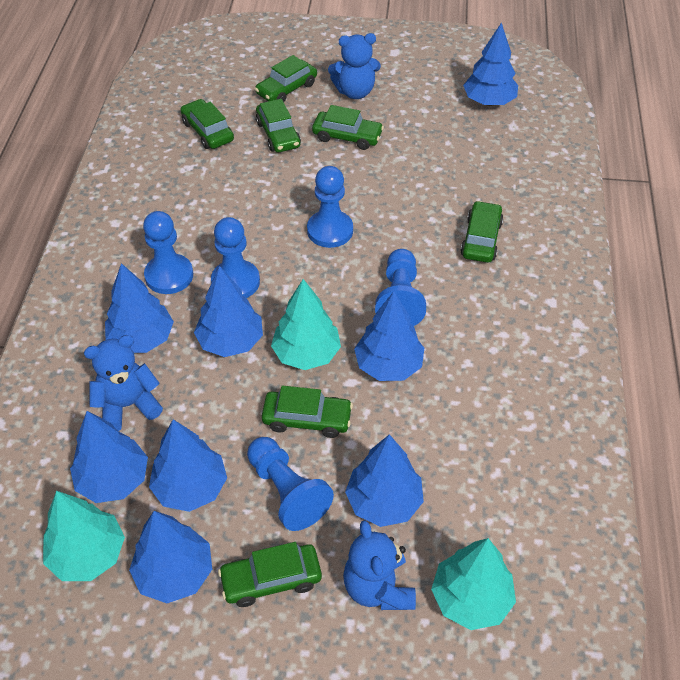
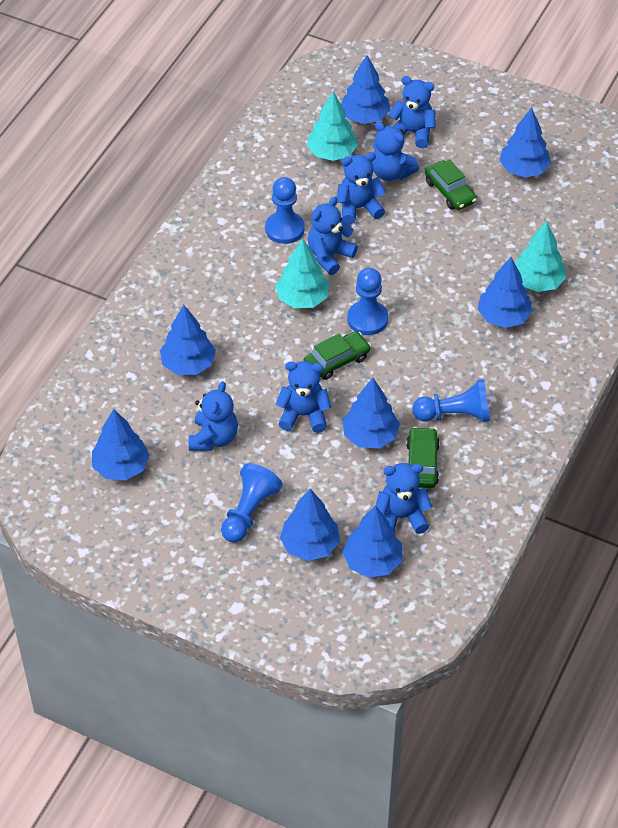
blue pawn: 5 -> 4
blue teddy bear: 3 -> 7
green car: 7 -> 3

